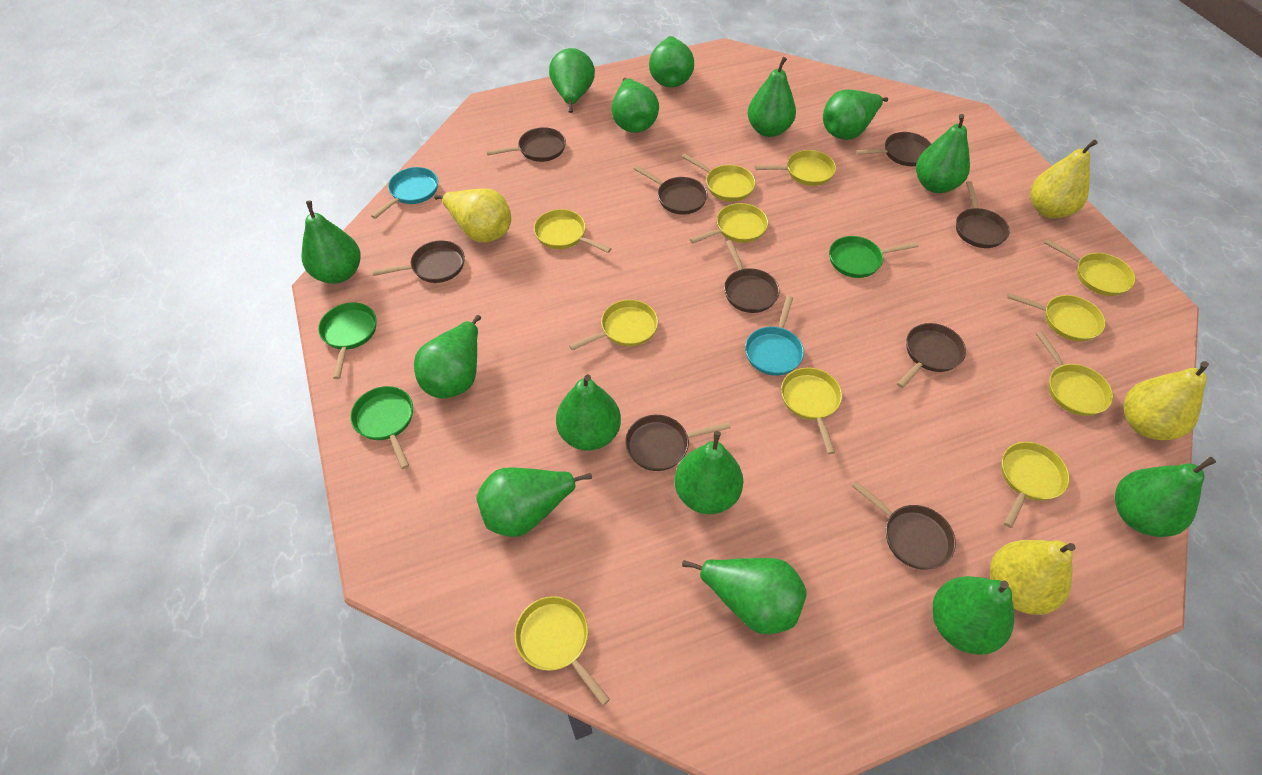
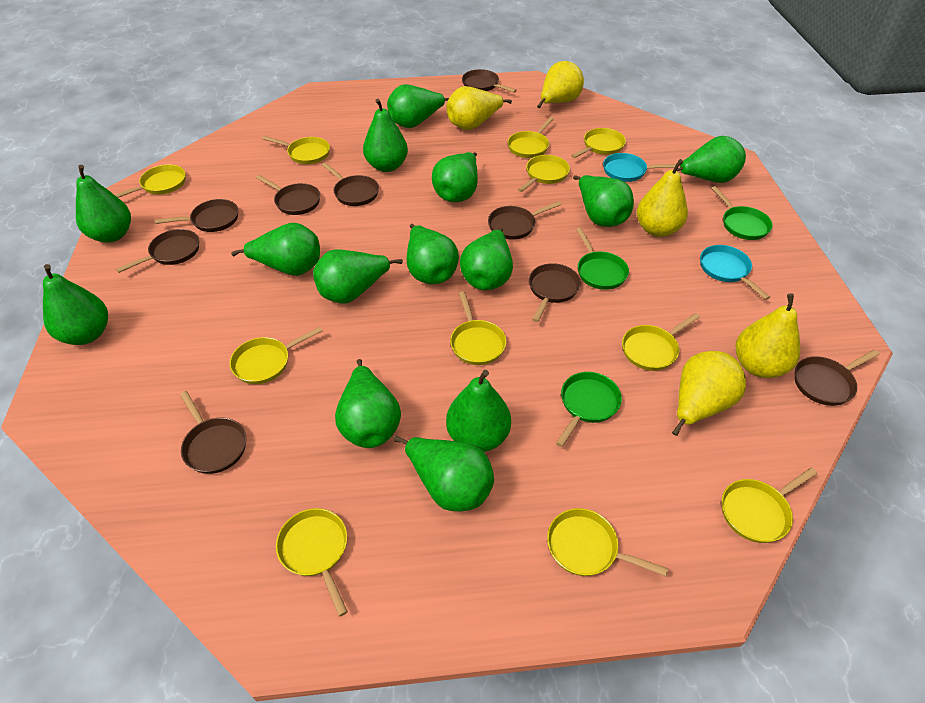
yellow pear: 4 -> 5

